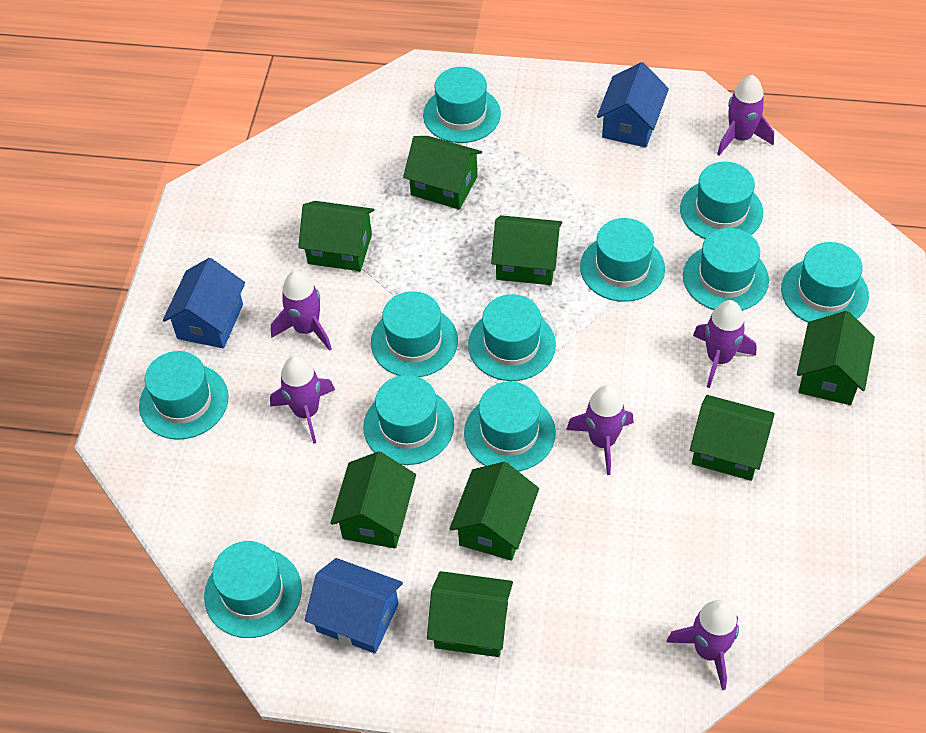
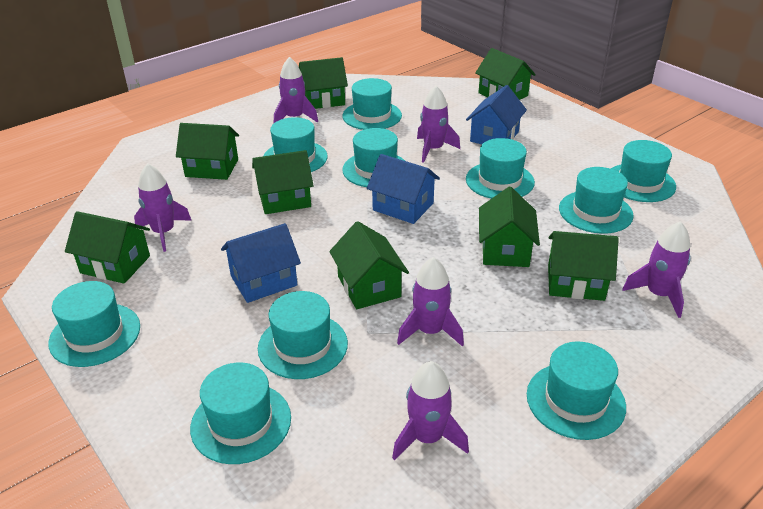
turquoise hat: 11 -> 10

